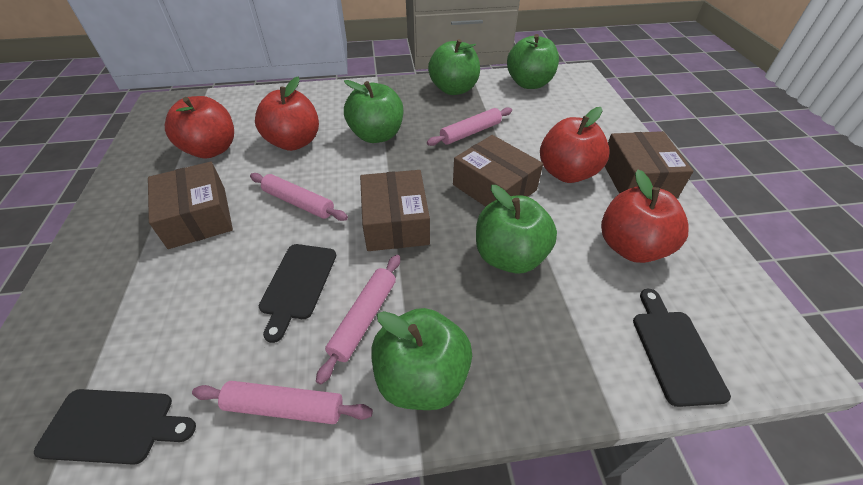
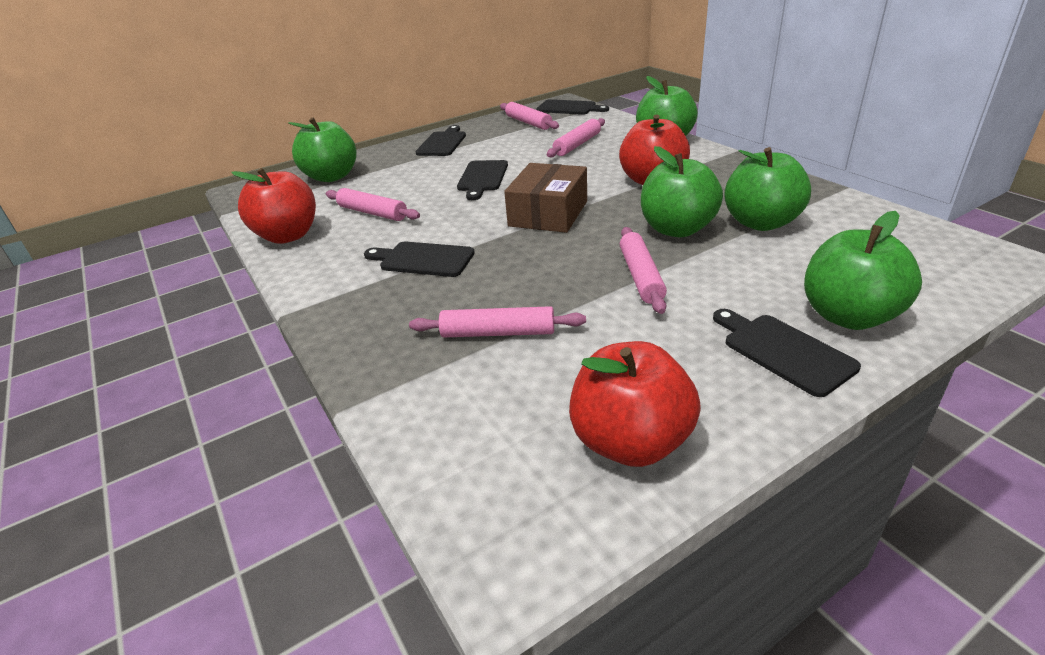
black cutting board: 3 -> 5
brown box: 4 -> 1
pink rolling pin: 4 -> 5
red apple: 4 -> 3

